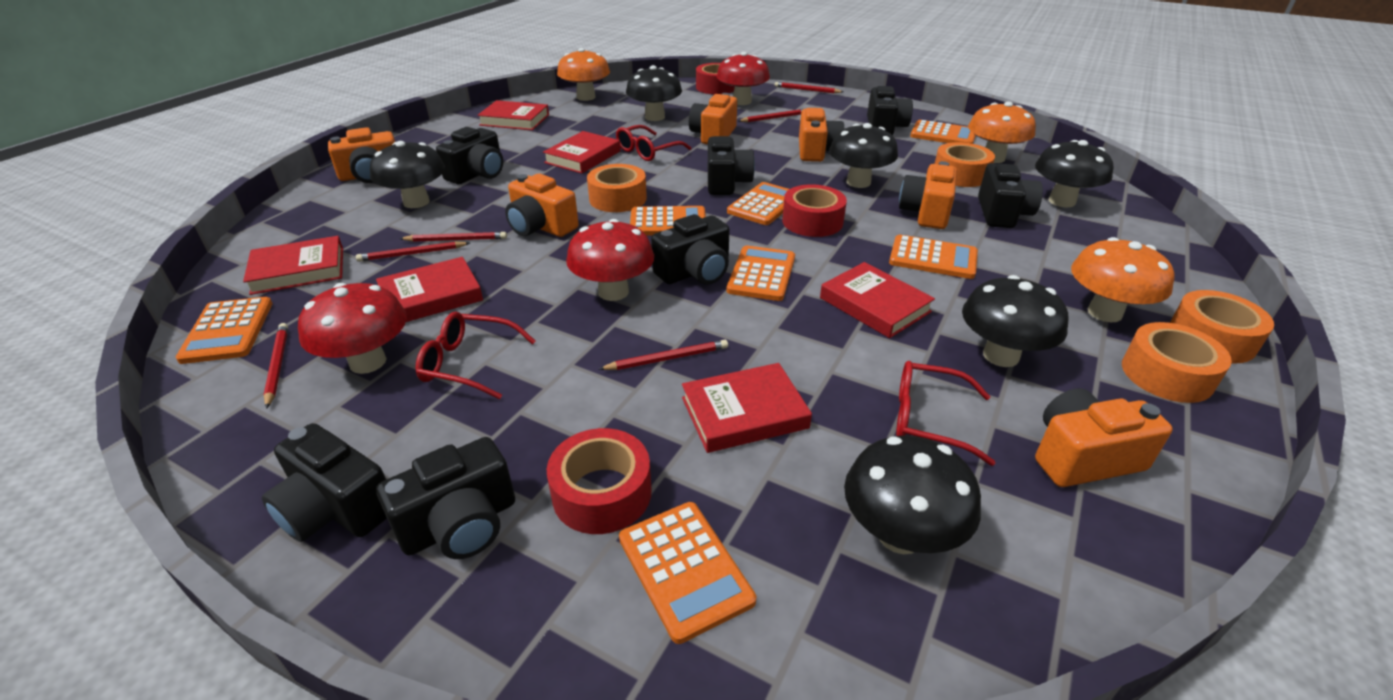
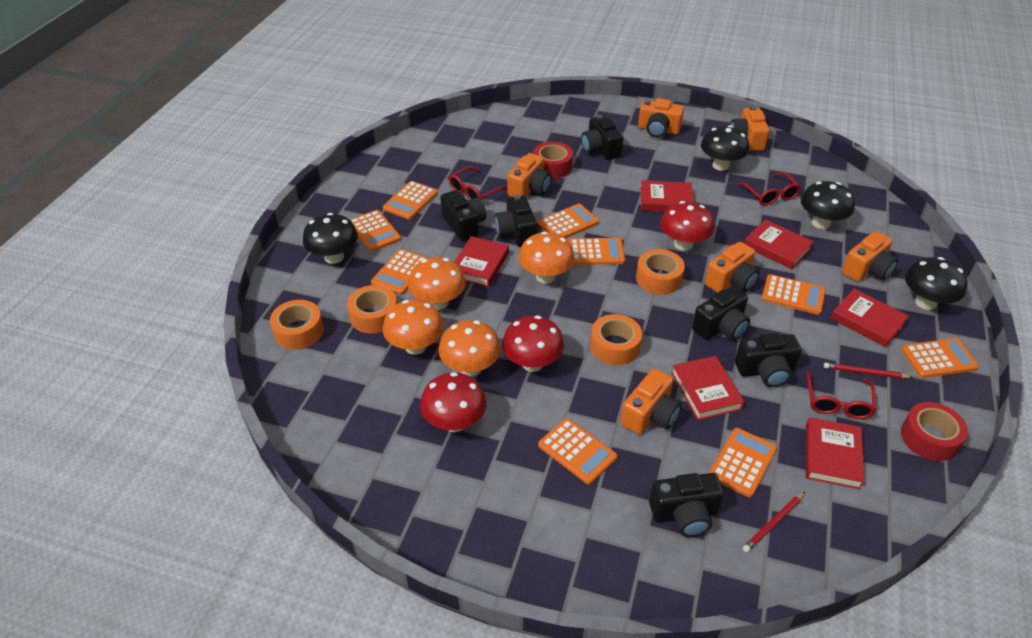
black camera: 7 -> 6
black mushroom: 6 -> 4
orange calculator: 7 -> 9
orange mushroom: 3 -> 4
red pencil: 6 -> 2
red tape: 3 -> 2

